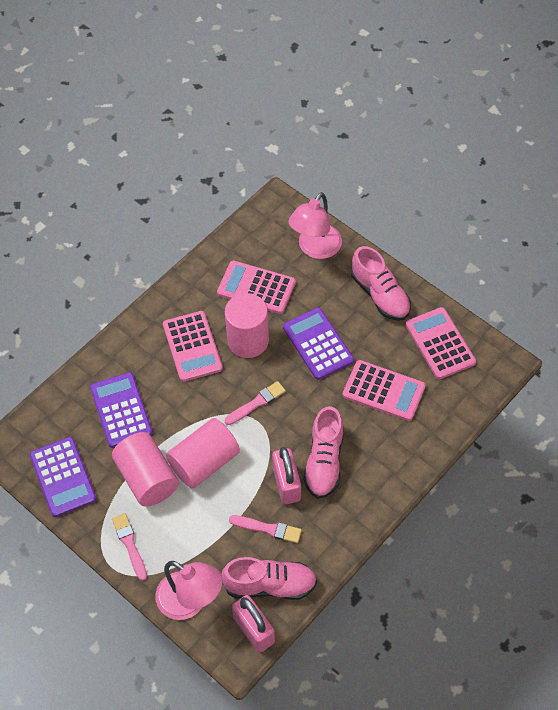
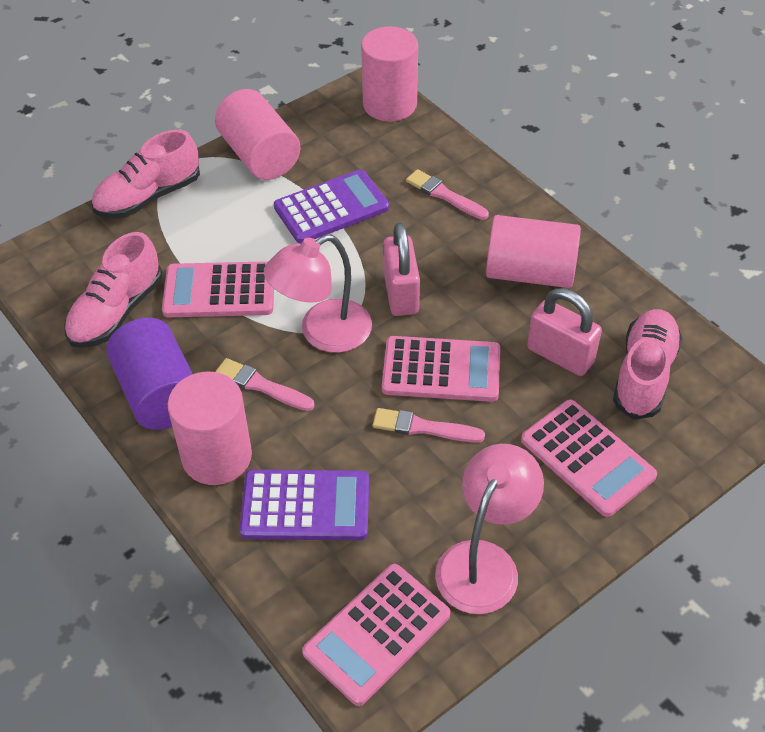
pink cylinder: 3 -> 4
purple calculator: 3 -> 2
purple cylinder: 0 -> 1

